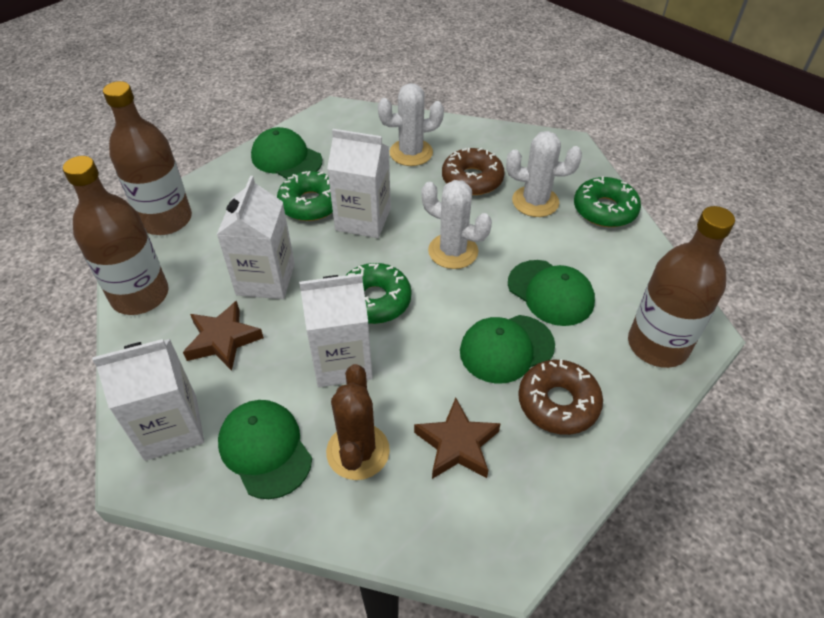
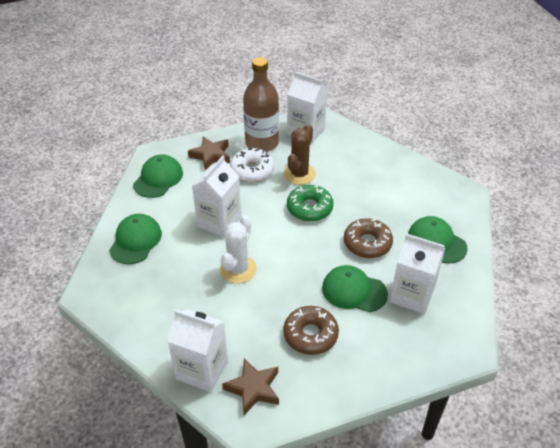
brown bottle: 3 -> 1
green donut: 3 -> 1
white cactus: 3 -> 1
white donut: 0 -> 1

